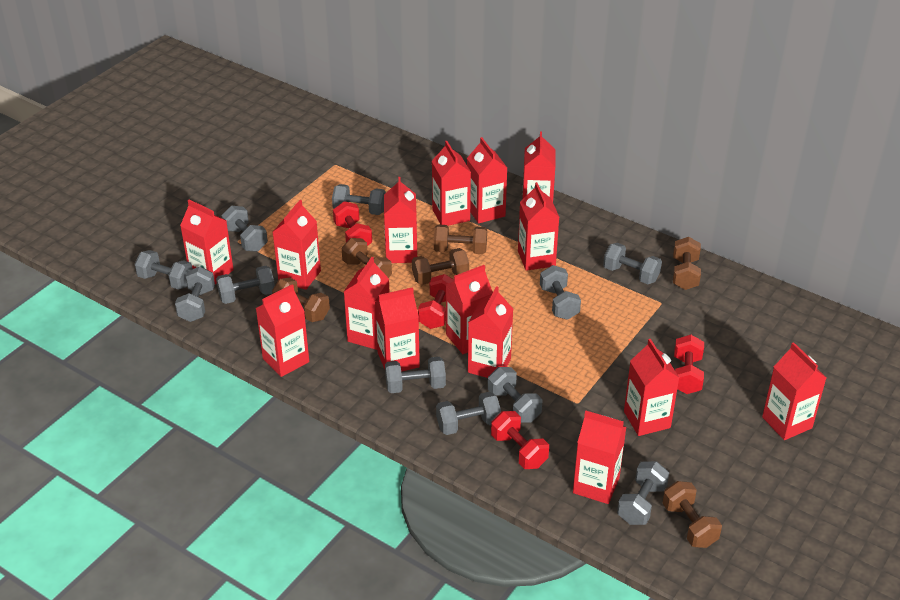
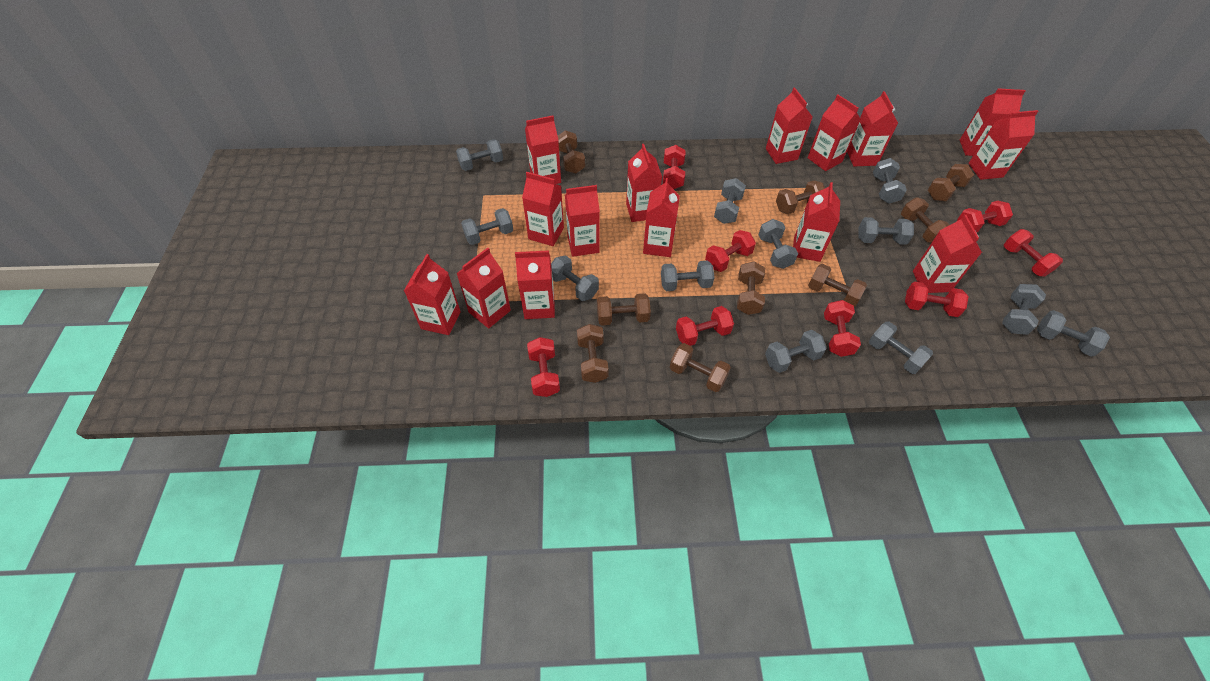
brown dumbbell: 6 -> 9
grey dumbbell: 11 -> 12
red dumbbell: 4 -> 8

